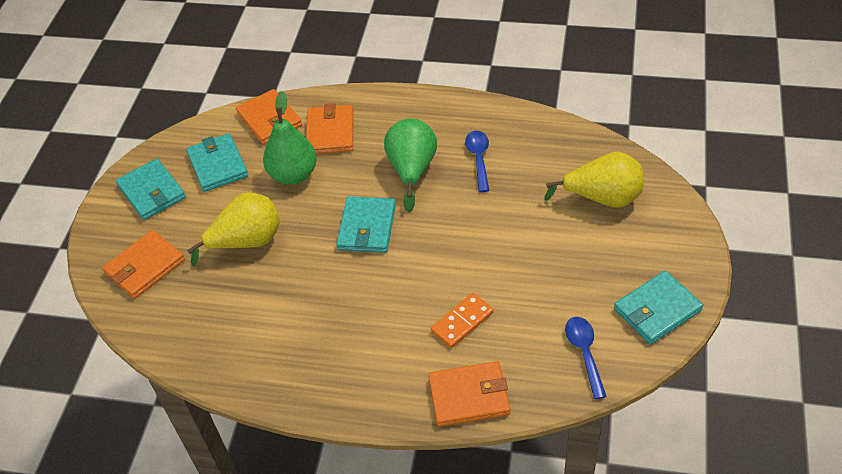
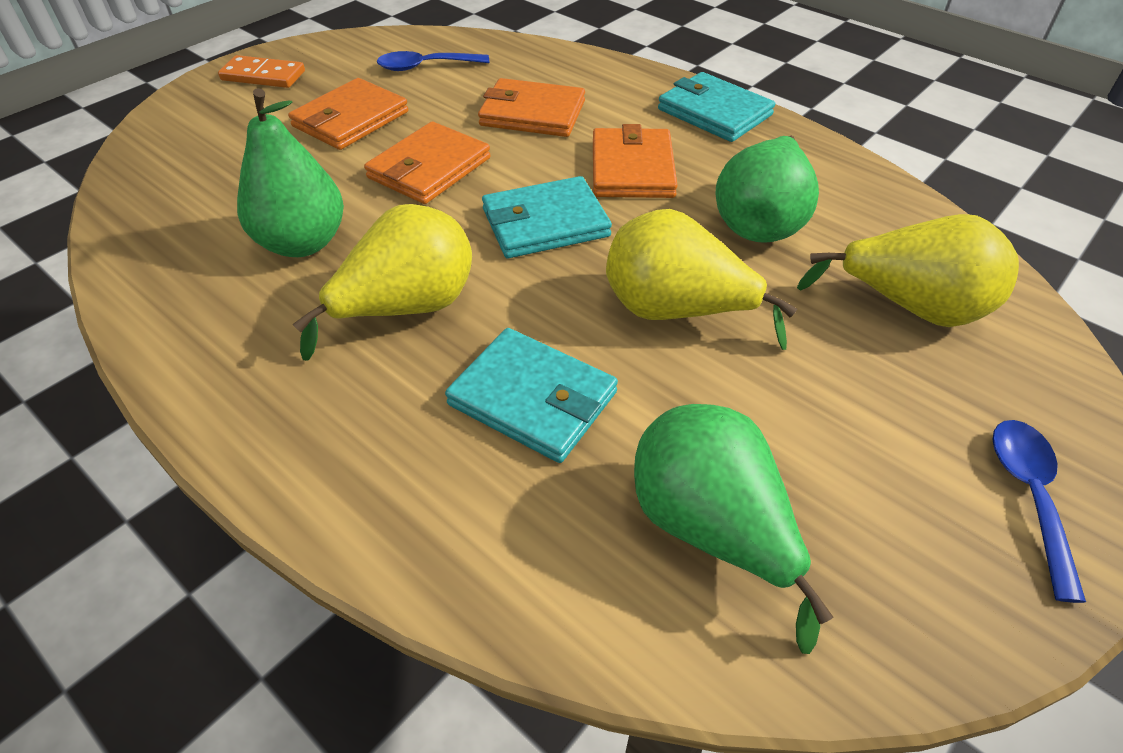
green pear: 2 -> 3
turquoise wallet: 4 -> 3
yellow pear: 2 -> 3

